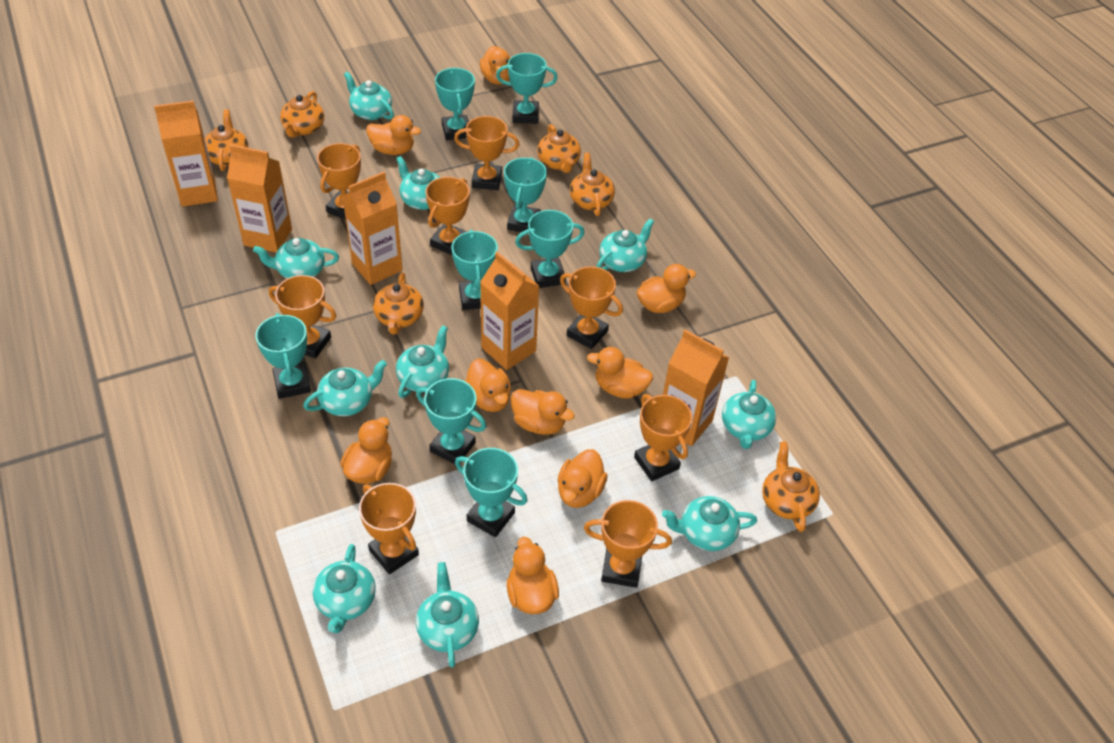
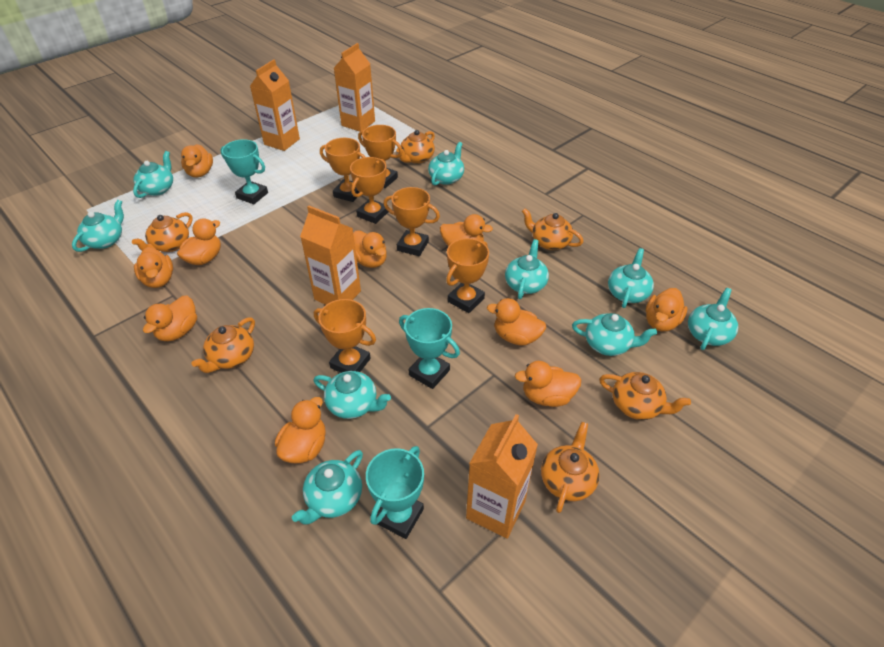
orange carton: 5 -> 4
orange duck: 9 -> 10
orange trophy: 8 -> 6
turquoise teapot: 10 -> 9
turquoise trophy: 8 -> 3

